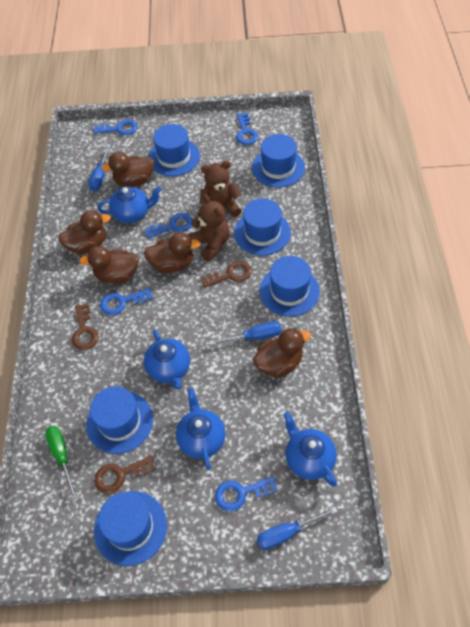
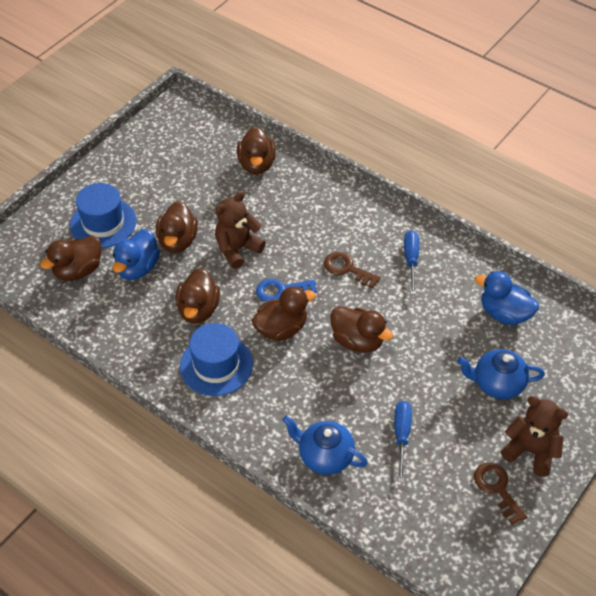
blue duck: 0 -> 2
blue hat: 6 -> 2
blue key: 5 -> 1
blue screwdriver: 3 -> 2
blue teapot: 4 -> 2
brown duck: 5 -> 6
brown key: 3 -> 2
green screwdriver: 1 -> 0

